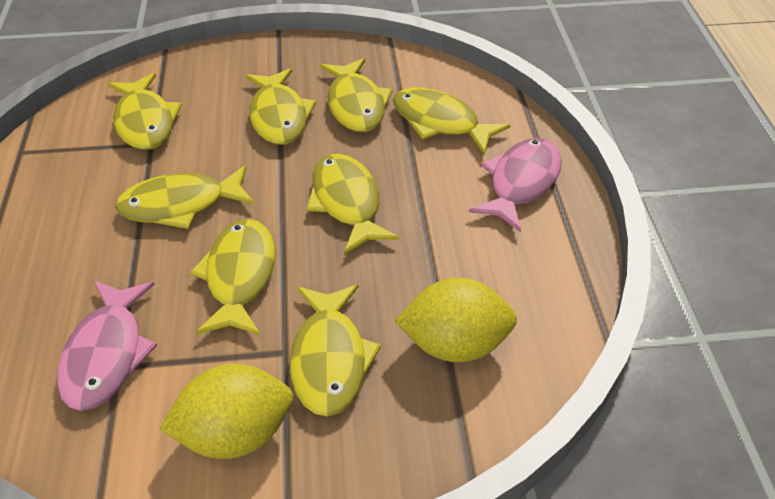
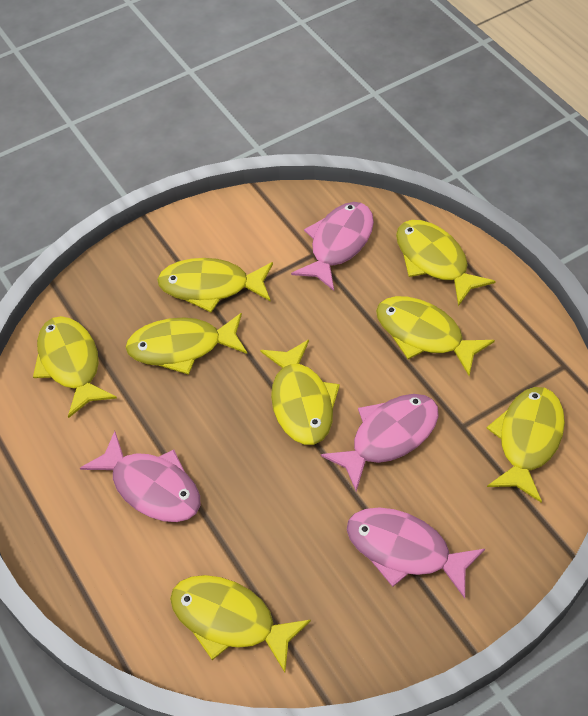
pink fish: 2 -> 4
yellow lemon: 2 -> 0

